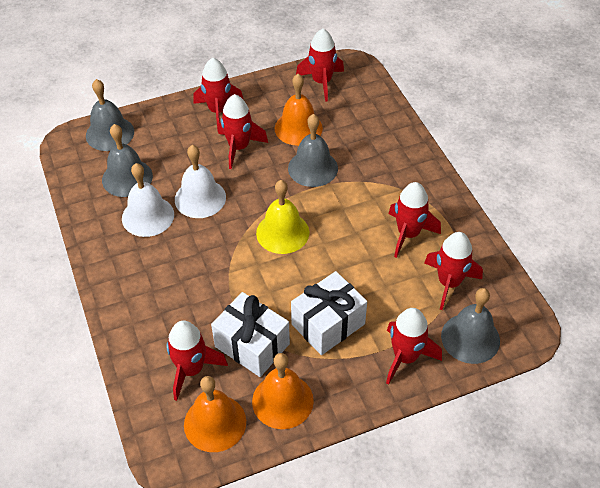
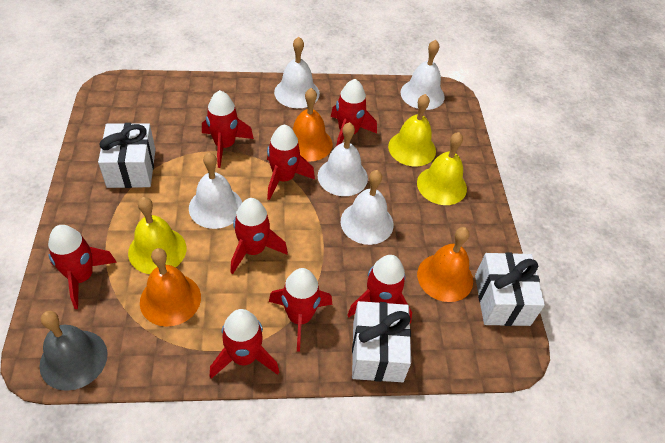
grey bell: 4 -> 1
red rocket: 7 -> 8
white bell: 2 -> 5
white gift: 2 -> 3
yellow bell: 1 -> 3

